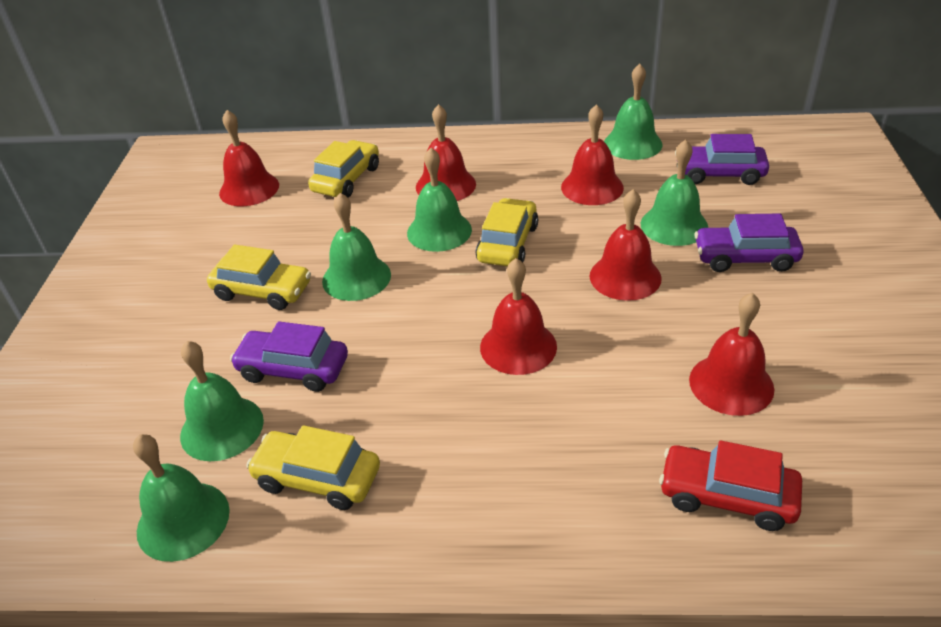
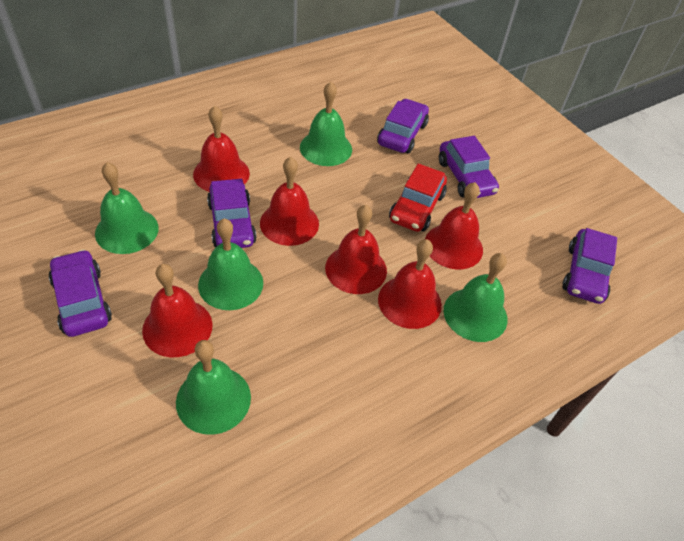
green bell: 6 -> 5
purple car: 3 -> 5
yellow car: 4 -> 0

